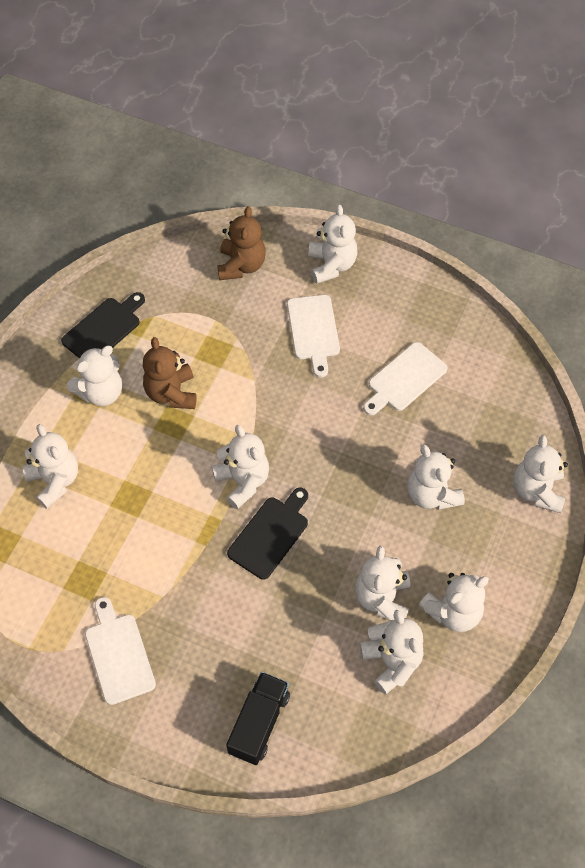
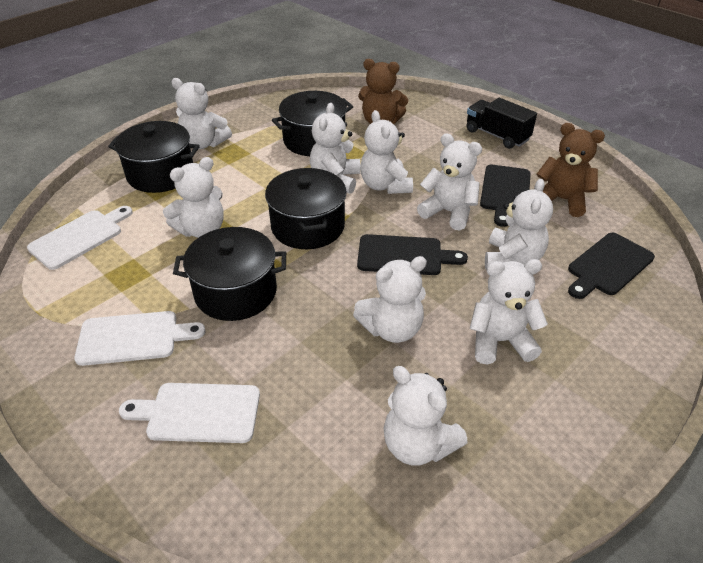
black cutting board: 2 -> 3
black pot: 0 -> 4

